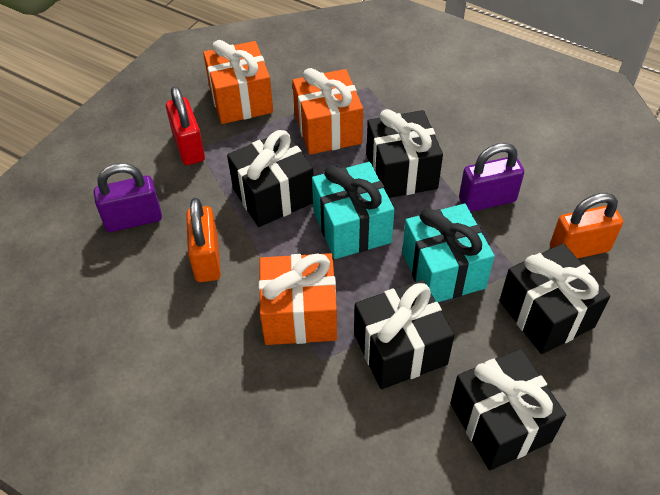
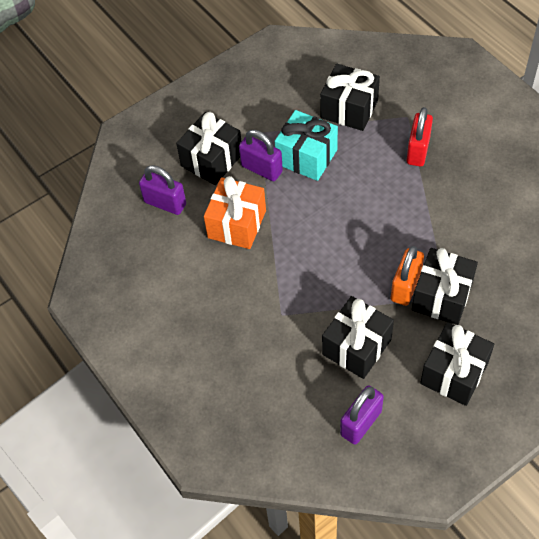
orange gift: 3 -> 1
orange padlock: 2 -> 1
purple padlock: 2 -> 3
turquoise gift: 2 -> 1

